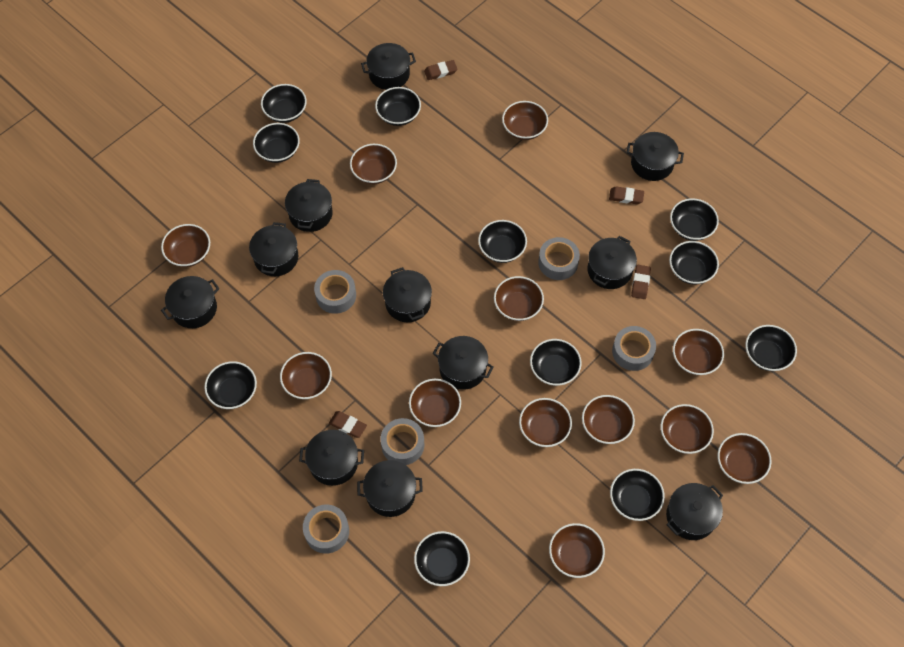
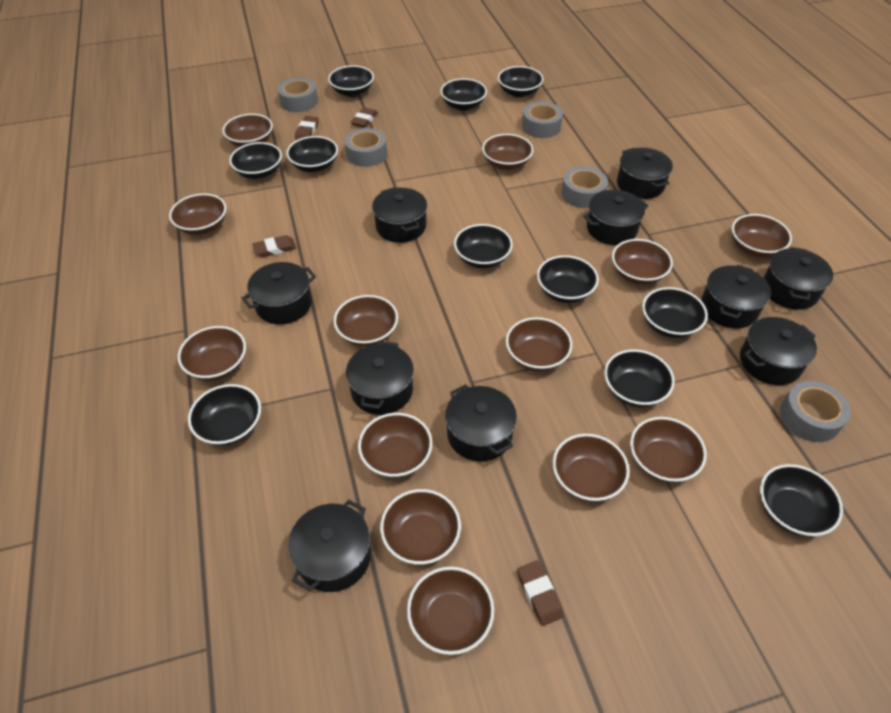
black pot: 11 -> 10
brown bowl: 12 -> 13

